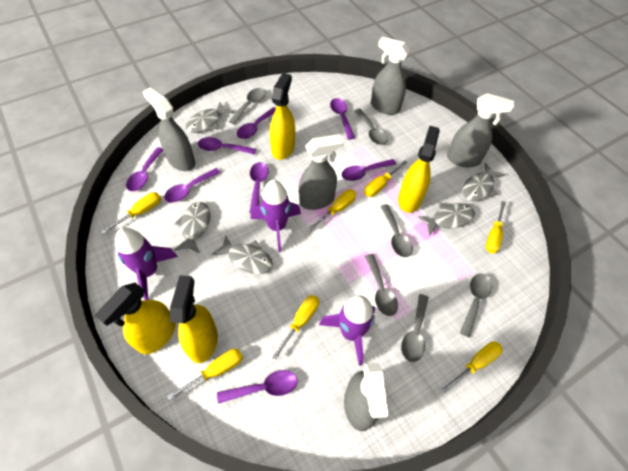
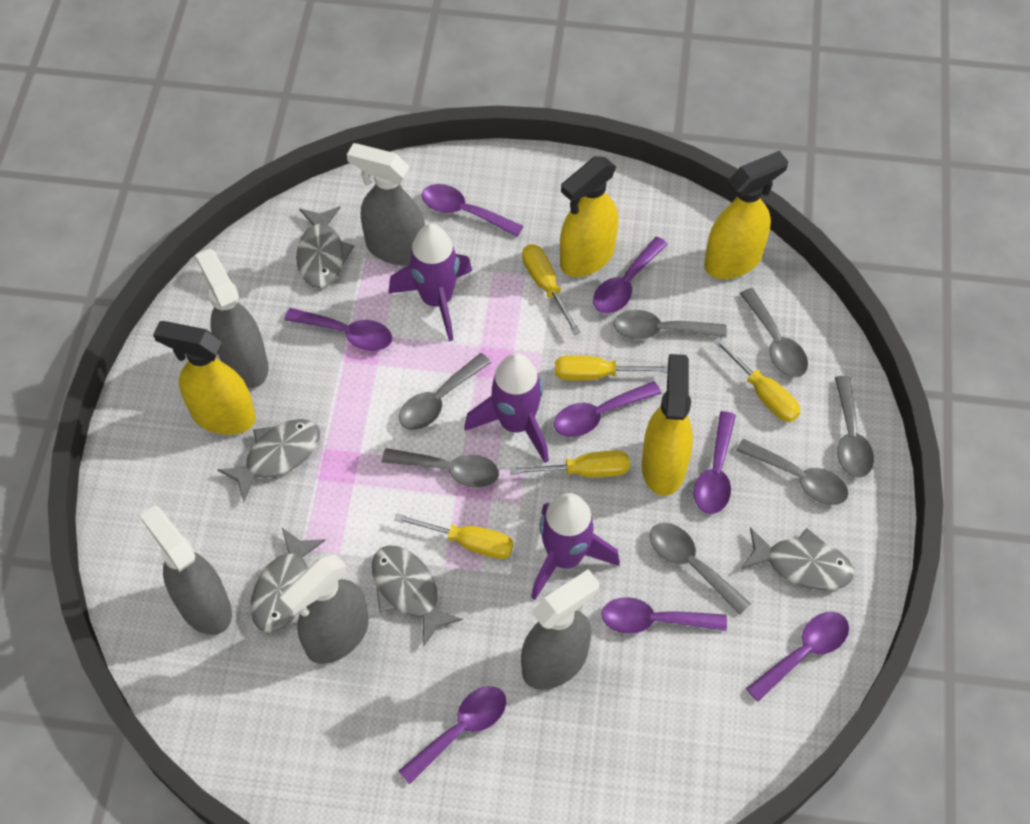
grey spoon: 6 -> 7
yellow screwdriver: 7 -> 5

